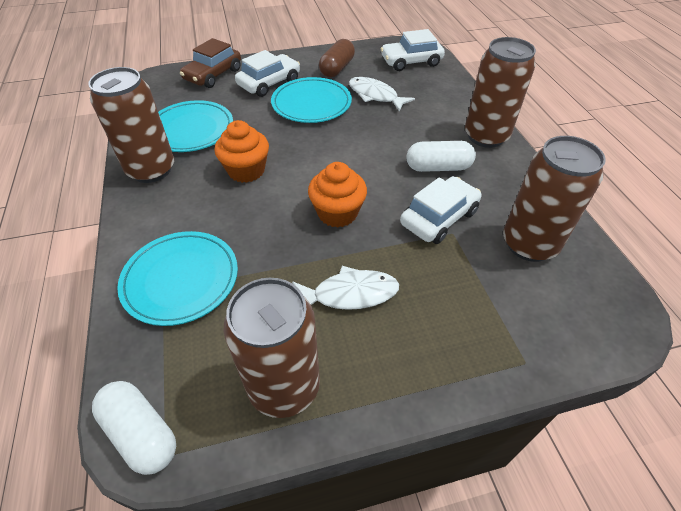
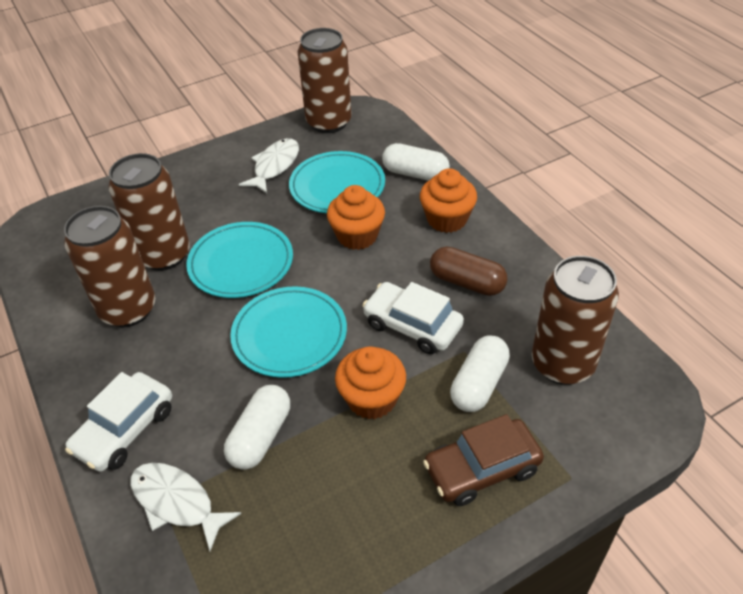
orange cupcake: 2 -> 3
white capsule: 2 -> 3
white car: 3 -> 2

